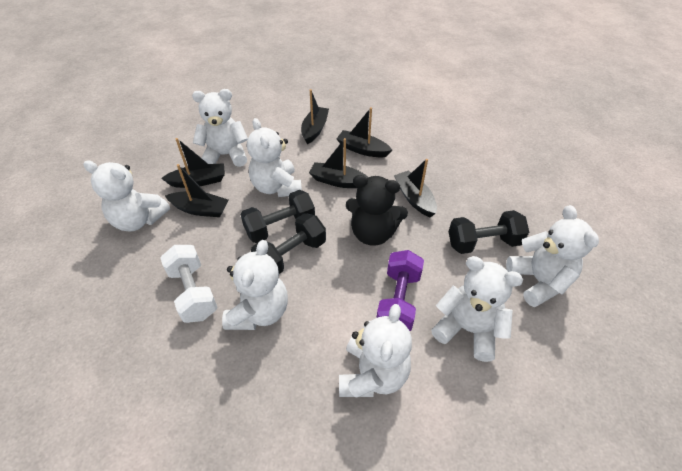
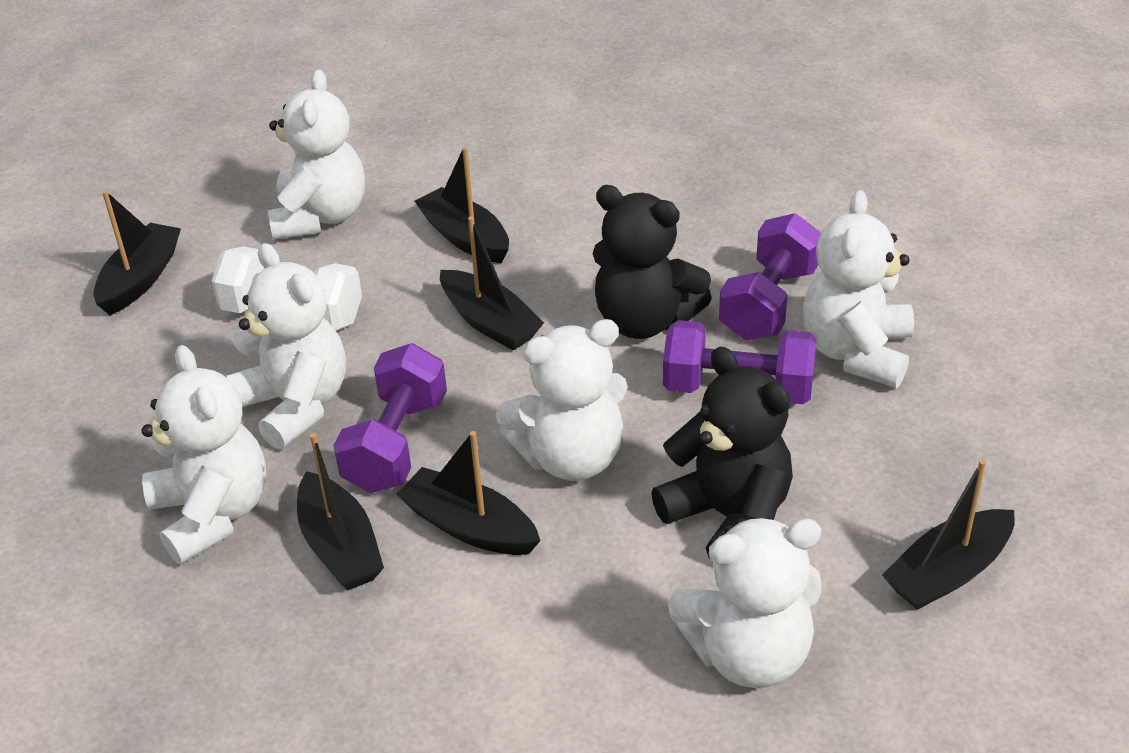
black dumbbell: 3 -> 0
black teddy bear: 1 -> 2
purple dumbbell: 1 -> 3
white teddy bear: 7 -> 6

